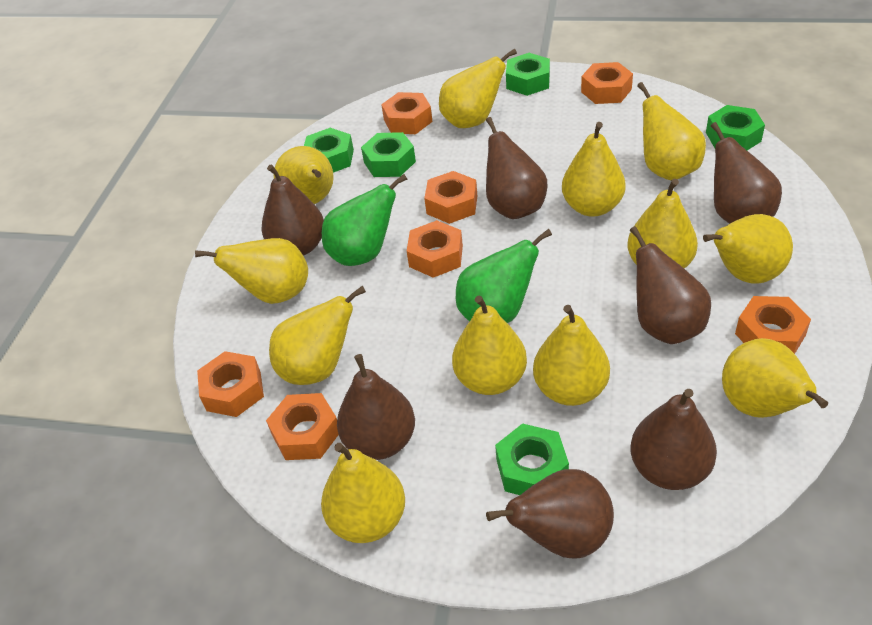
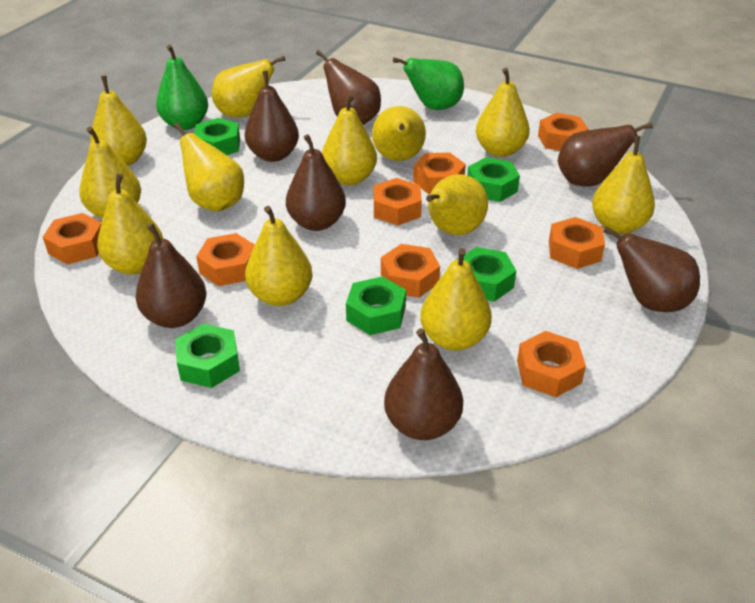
orange nut: 7 -> 8

